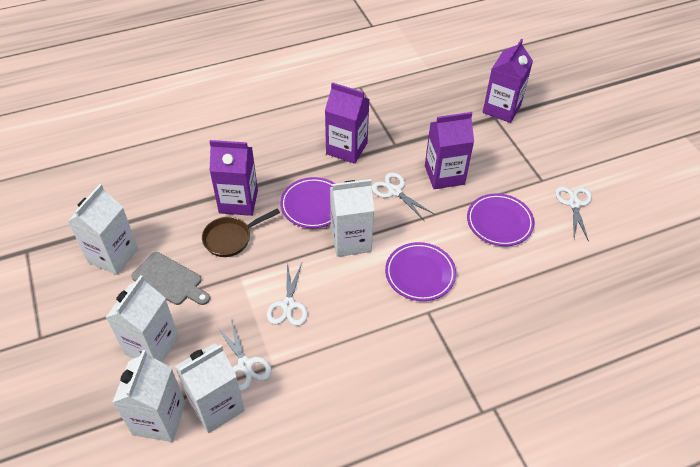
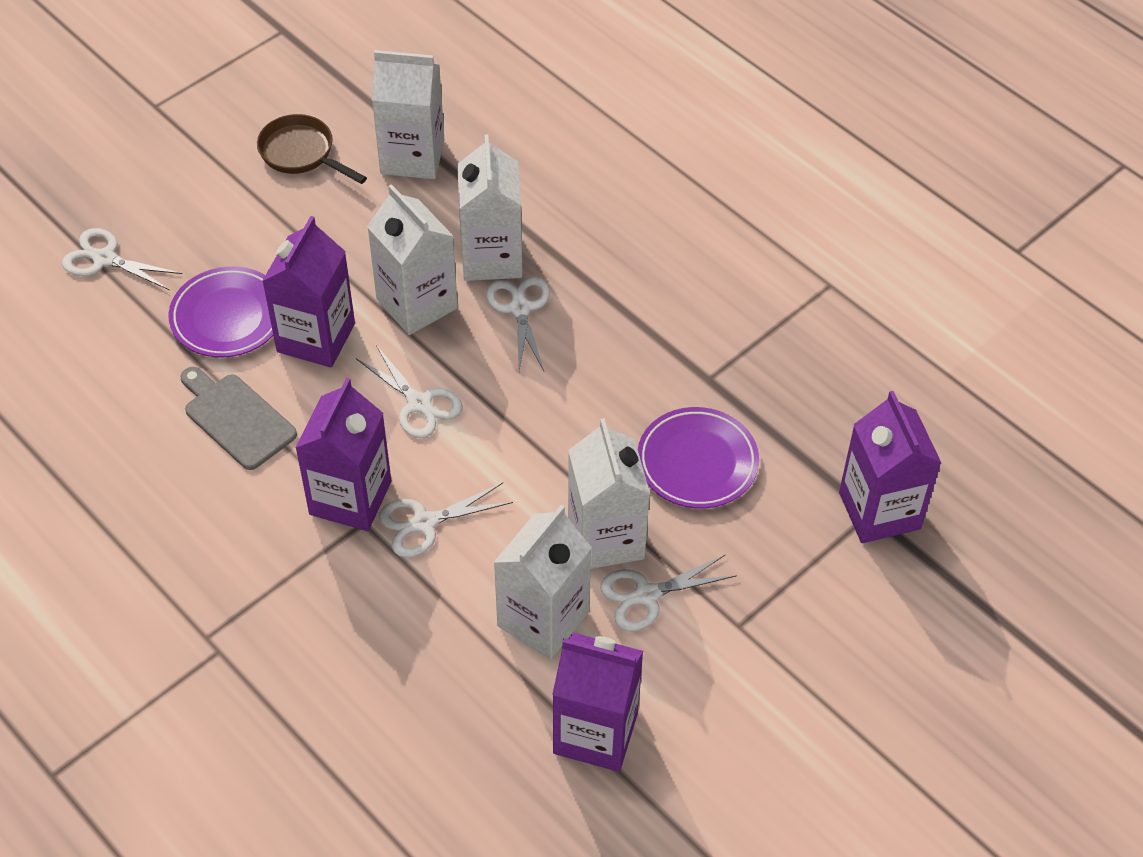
purple plate: 3 -> 2
white scissors: 4 -> 5

